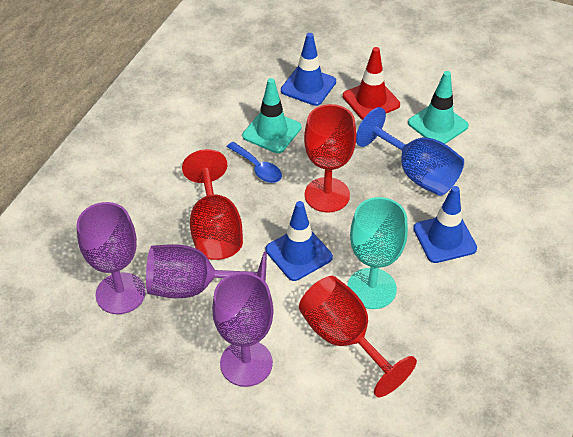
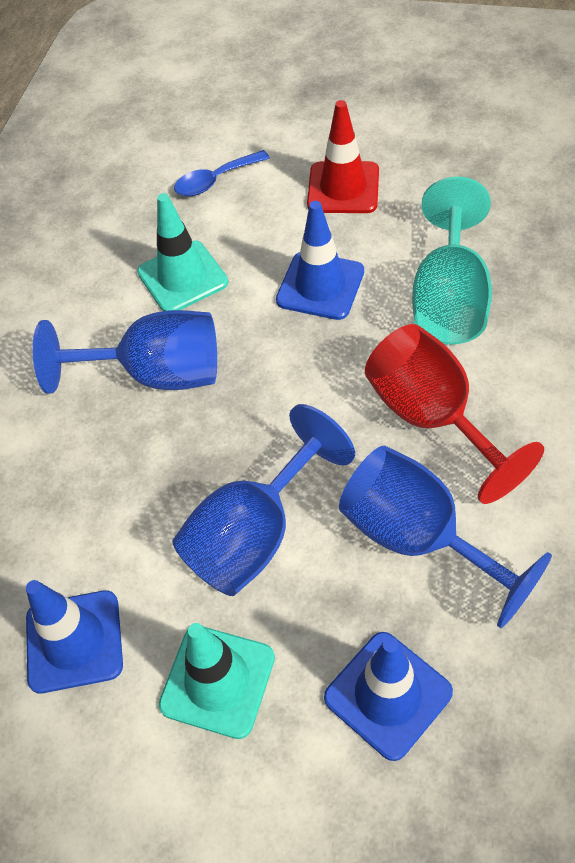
blue goblet: 1 -> 3
purple goblet: 3 -> 0
red goblet: 3 -> 1

